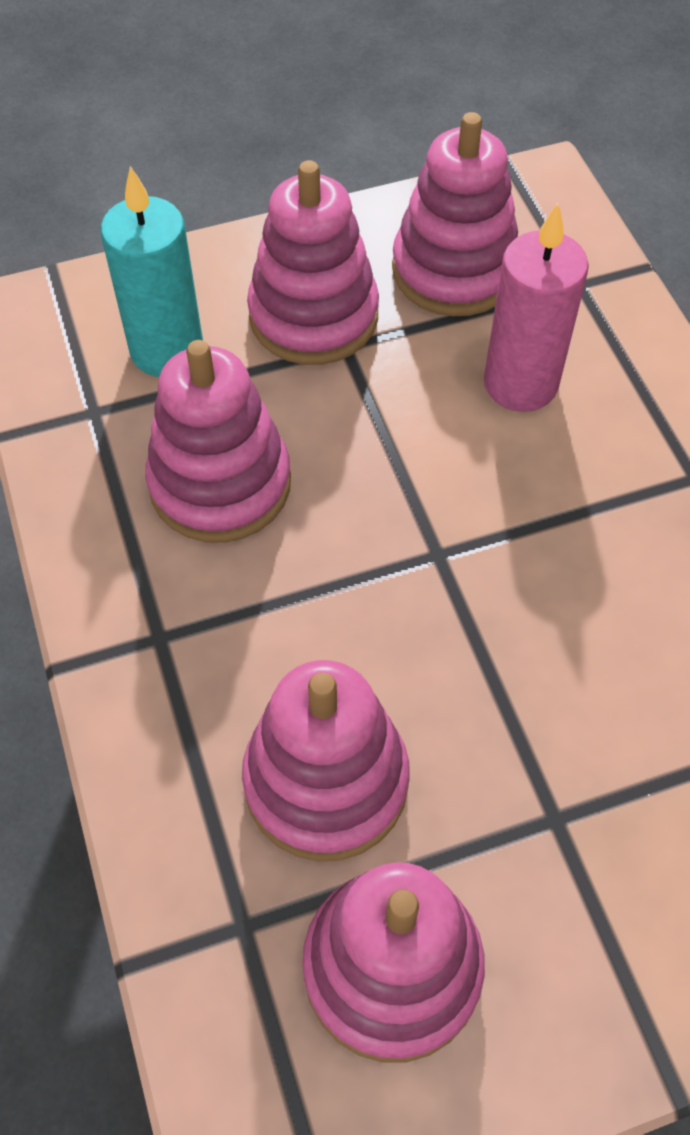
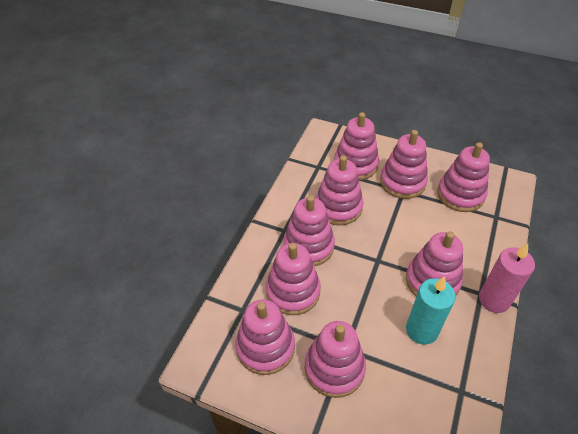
pink stacking toy: 5 -> 9

